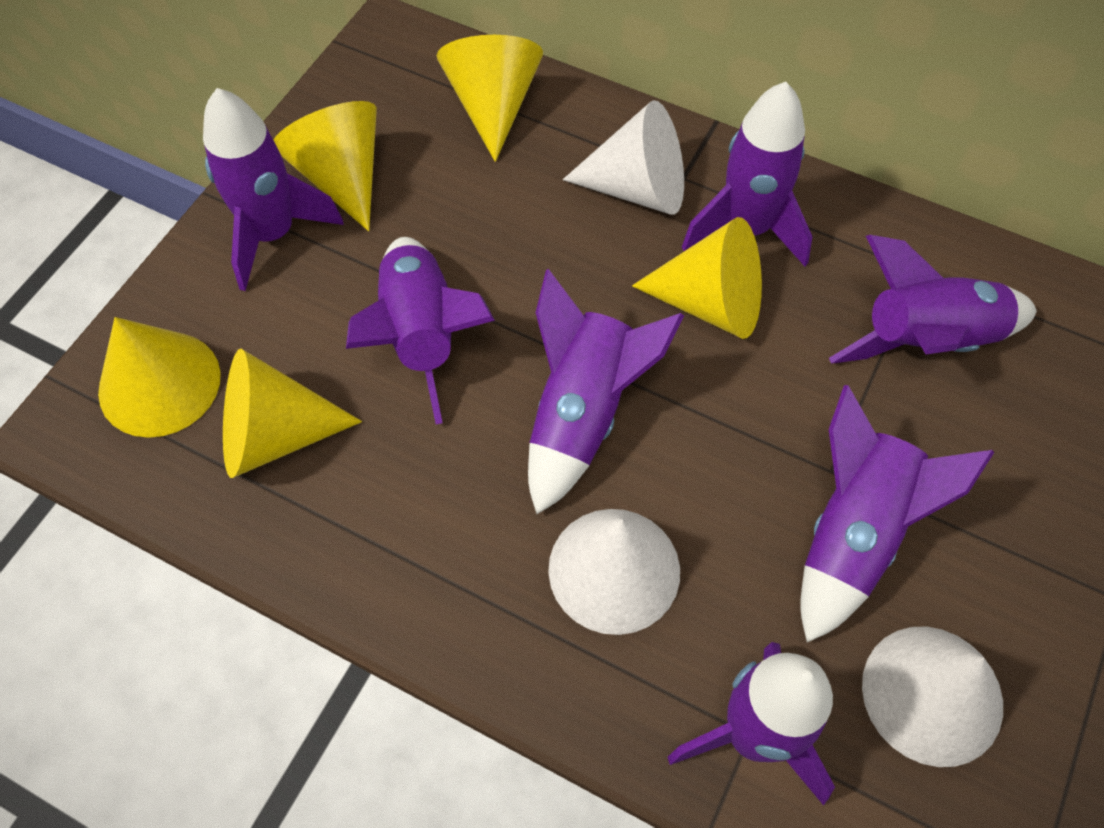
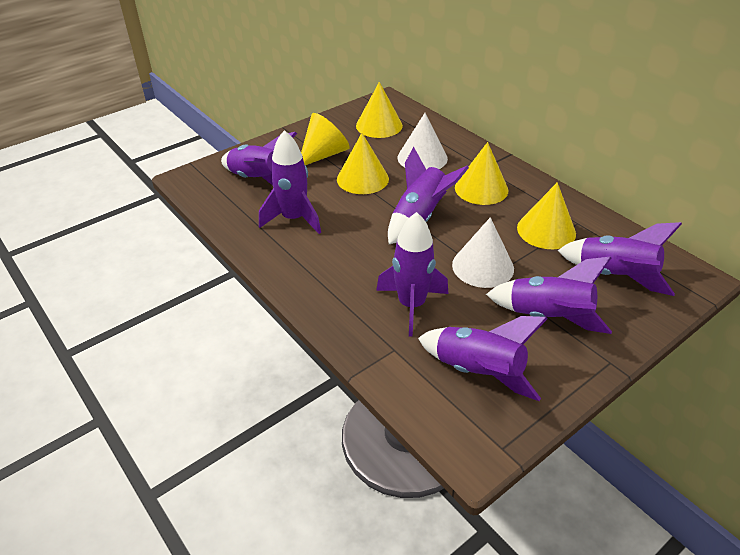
white cone: 3 -> 2

